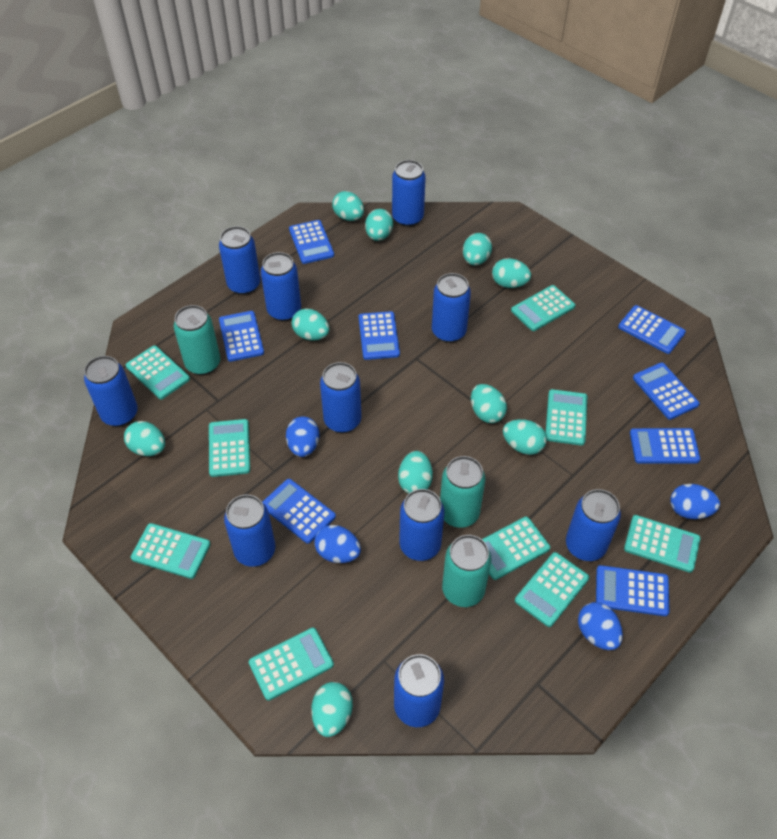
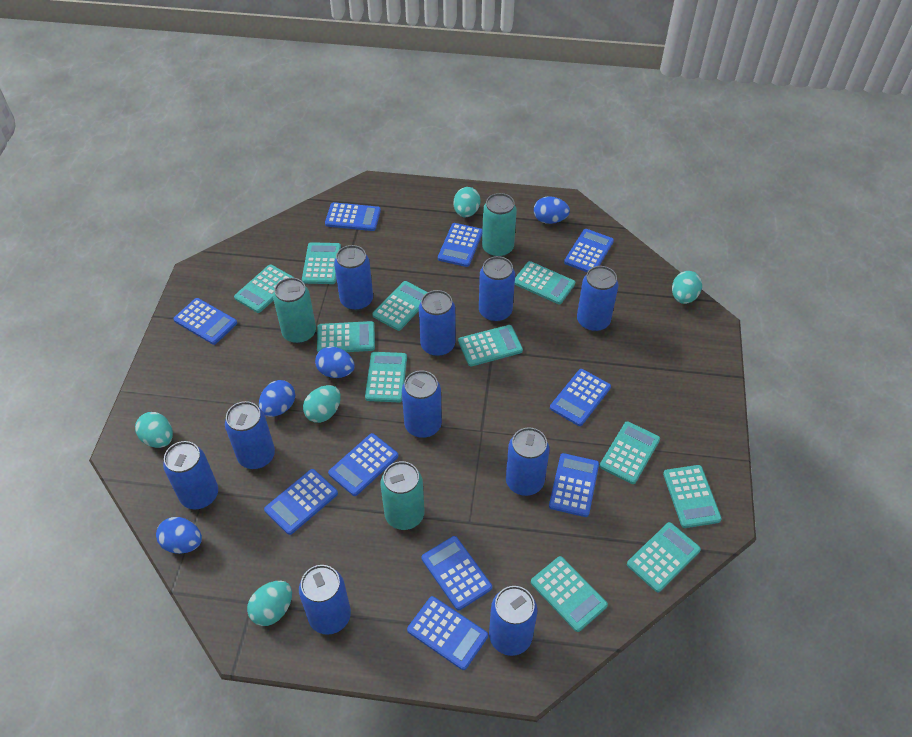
blue calculator: 8 -> 10
turquoise calculator: 9 -> 11
turquoise egg: 10 -> 5

